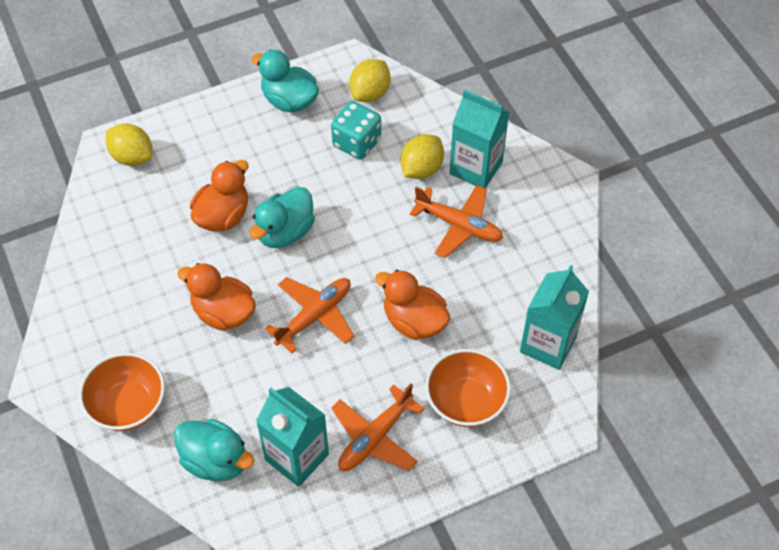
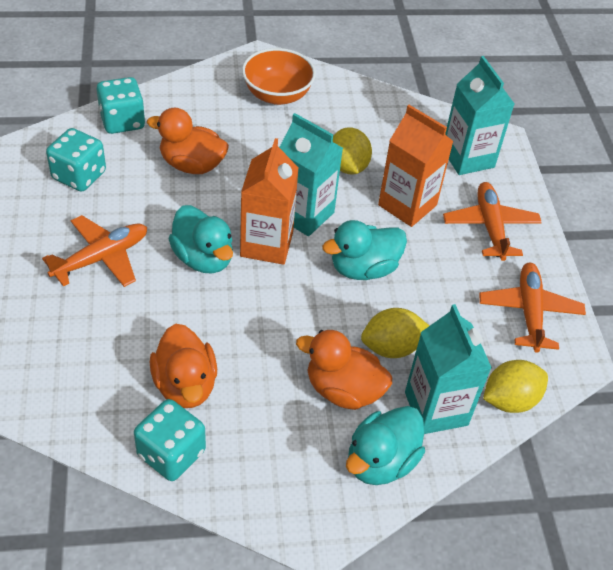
orange bowl: 2 -> 1
orange carton: 0 -> 2
turquoise dice: 1 -> 3

